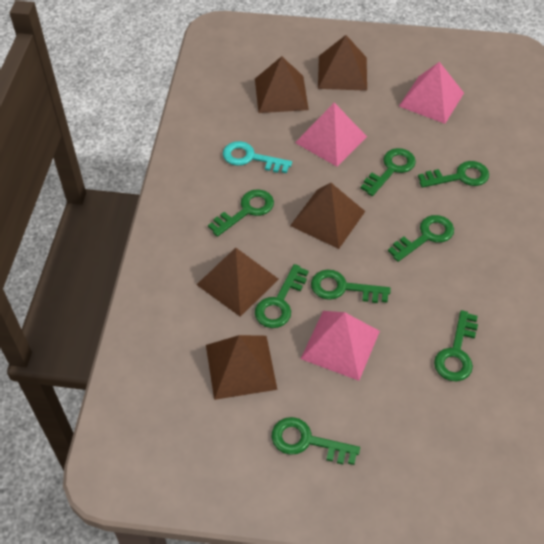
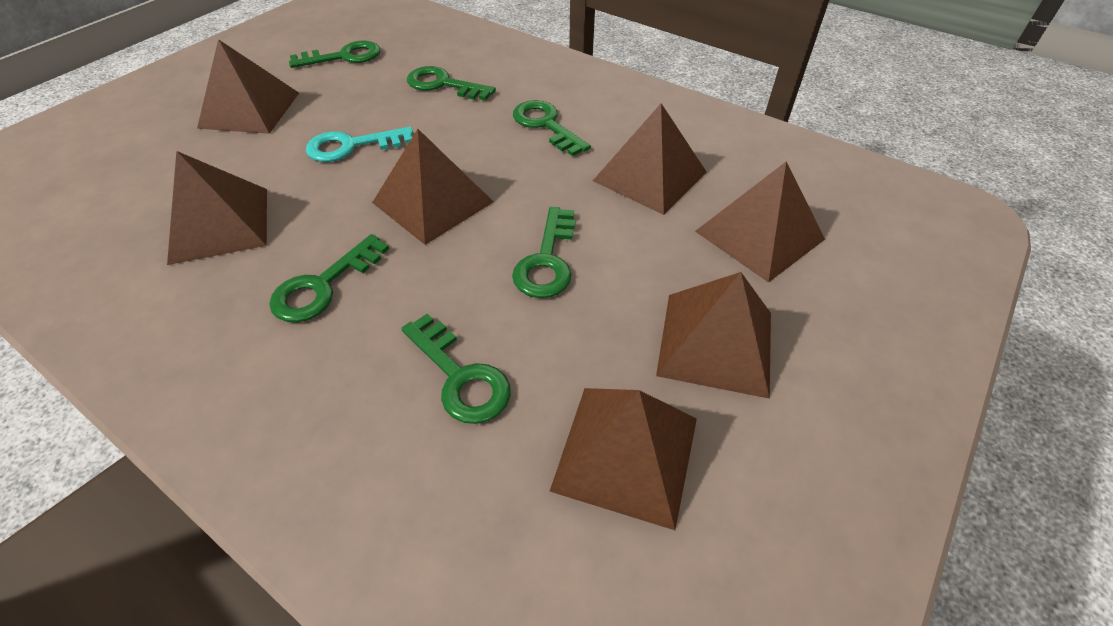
brown pyramid: 5 -> 7
green key: 8 -> 6
pink pyramid: 3 -> 0

